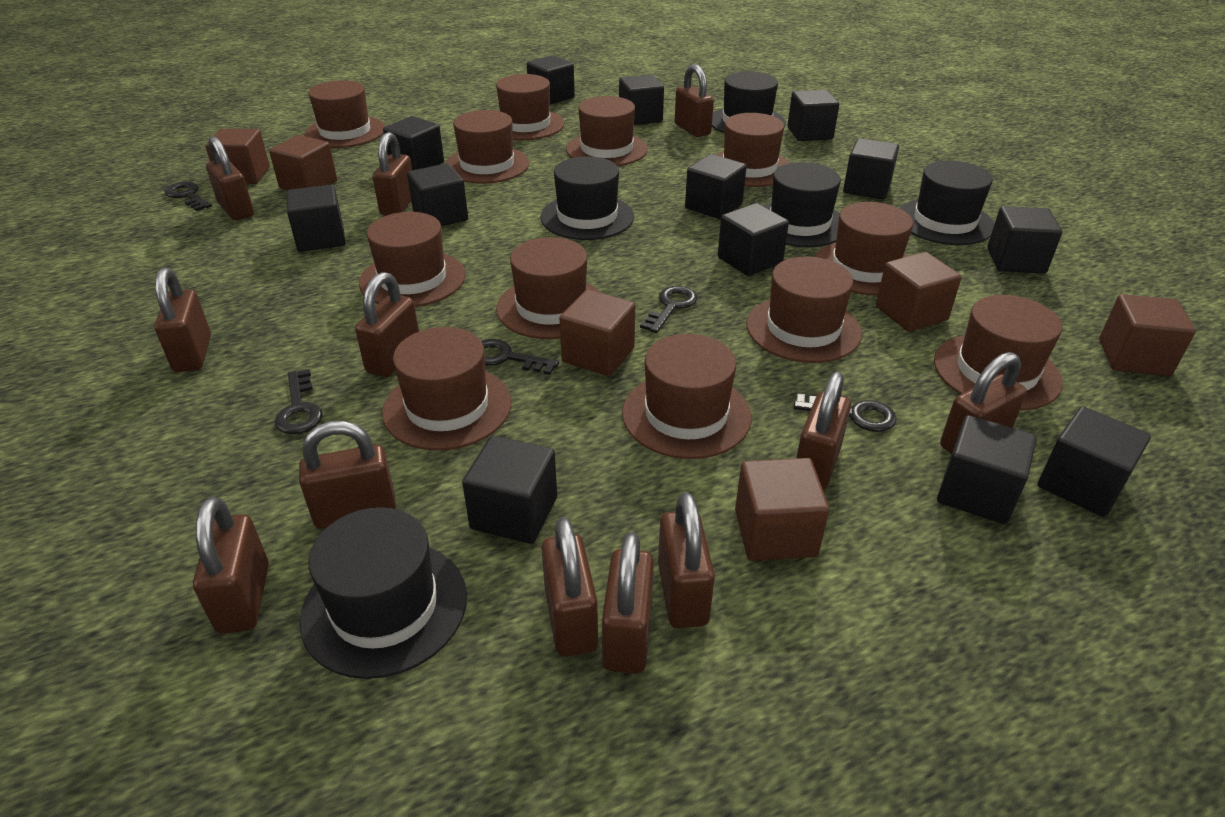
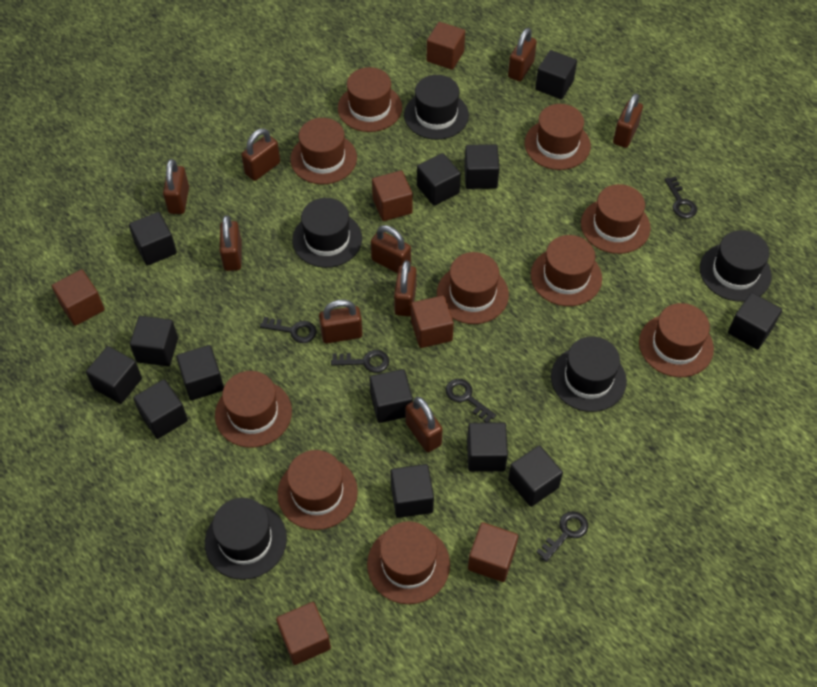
brown hat: 12 -> 10
brown padlock: 12 -> 9

